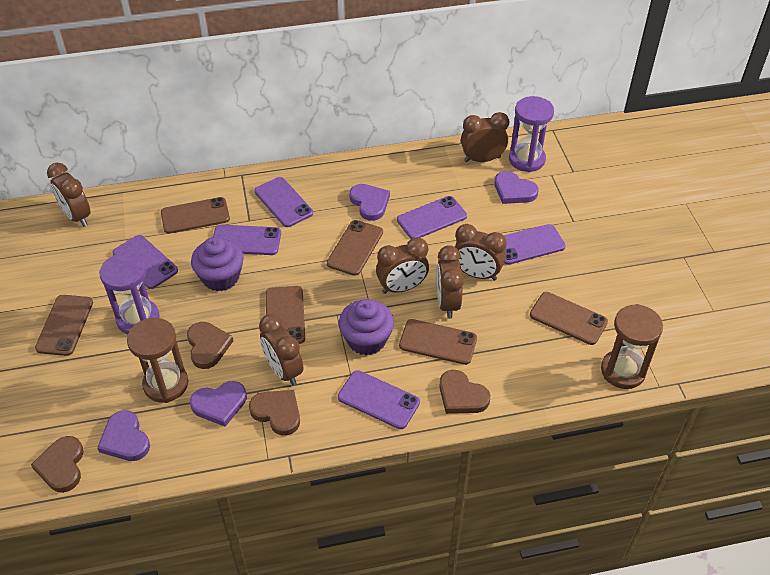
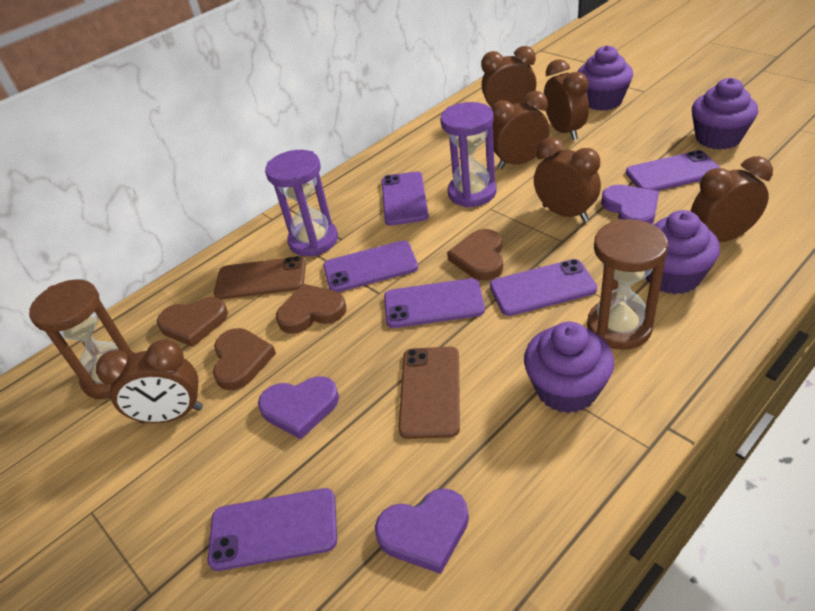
brown phone: 6 -> 2
purple cupcake: 2 -> 4
purple heart: 4 -> 3

